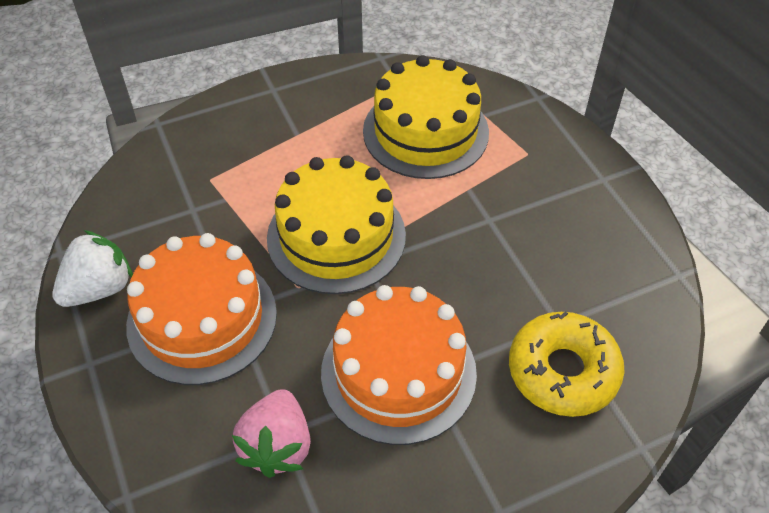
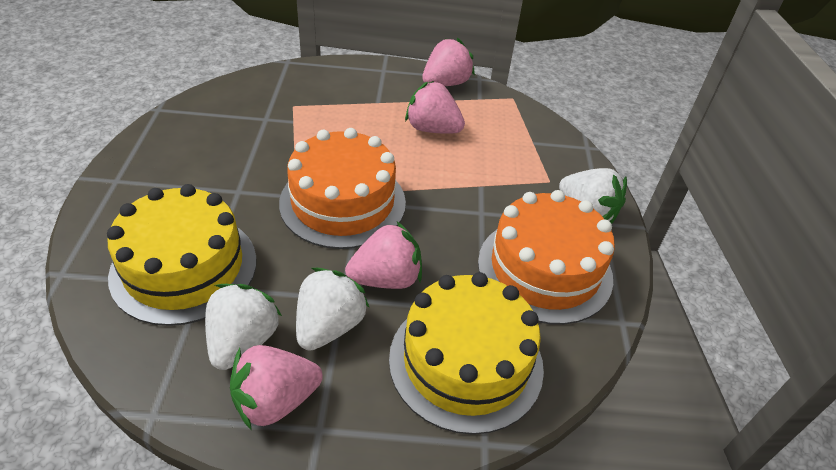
pink strawberry: 1 -> 4
white strawberry: 1 -> 3
yellow donut: 1 -> 0

